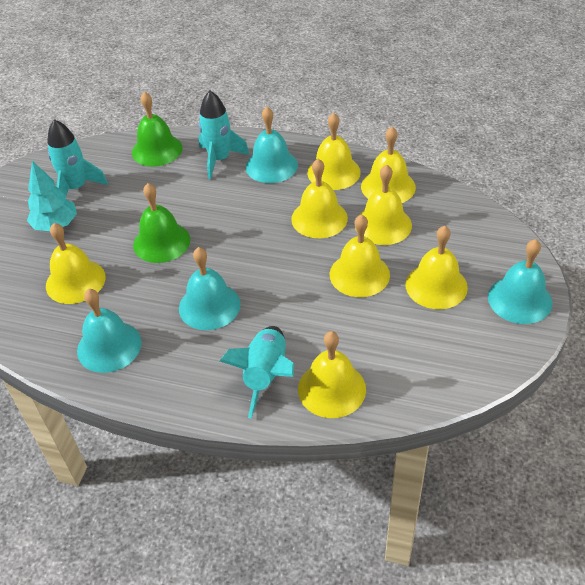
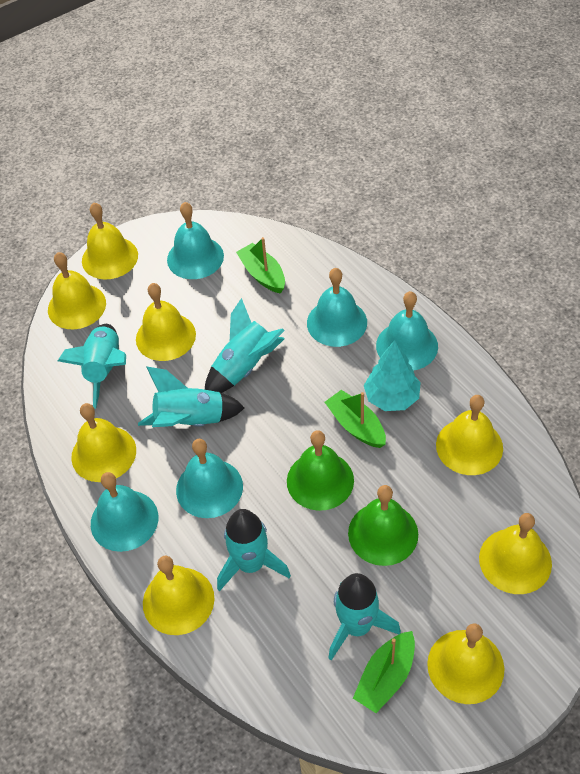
green boat: 0 -> 3
turquoise bell: 4 -> 5
turquoise rocket: 3 -> 5

